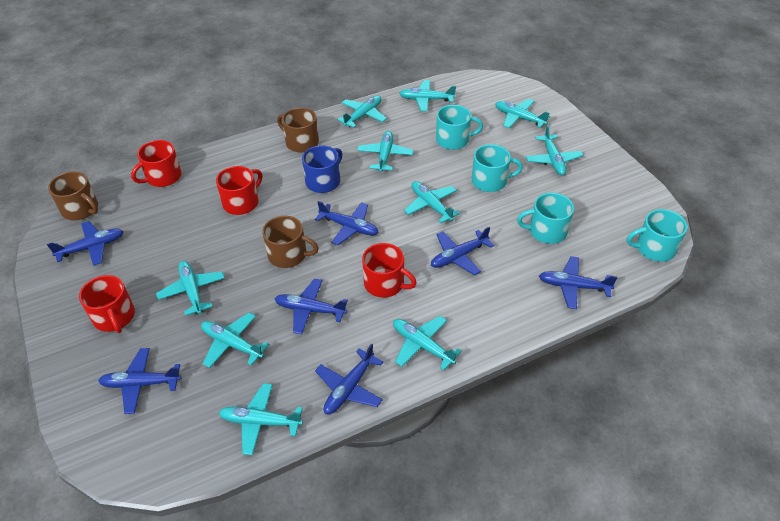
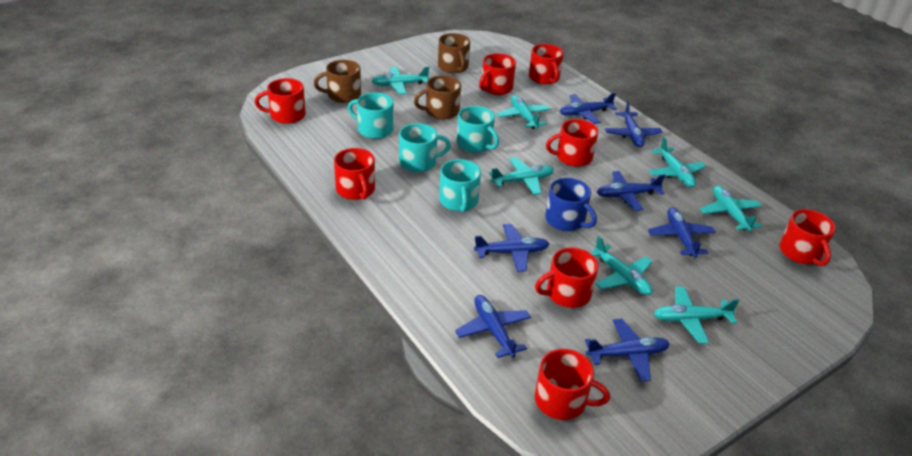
red mug: 4 -> 8
turquoise plane: 10 -> 7

